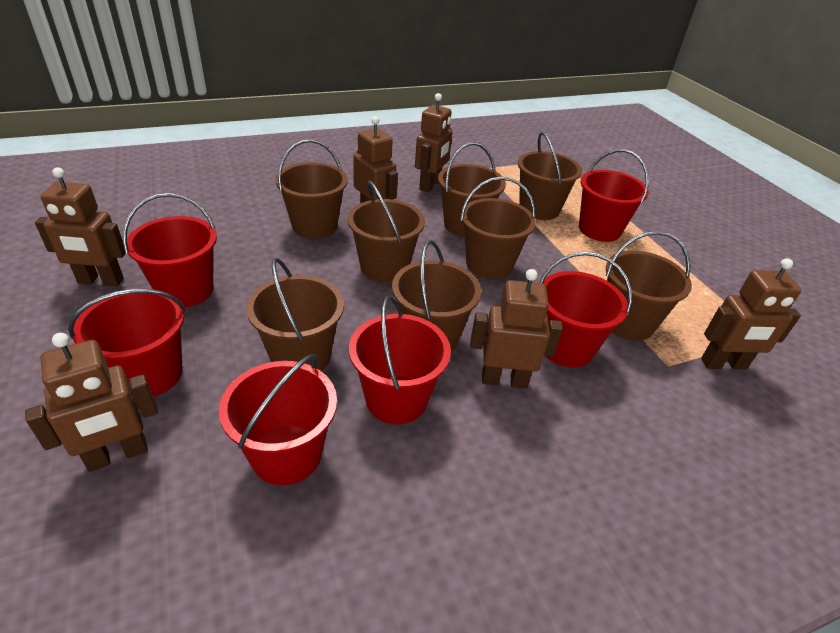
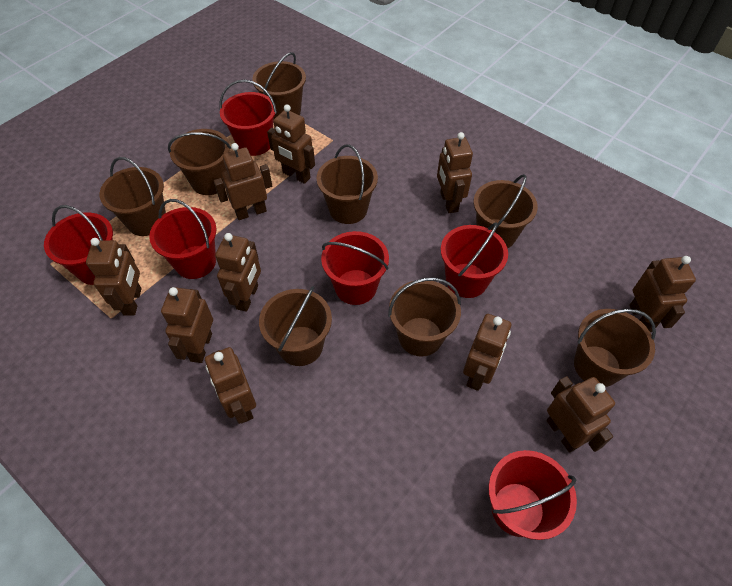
brown robot: 6 -> 10

